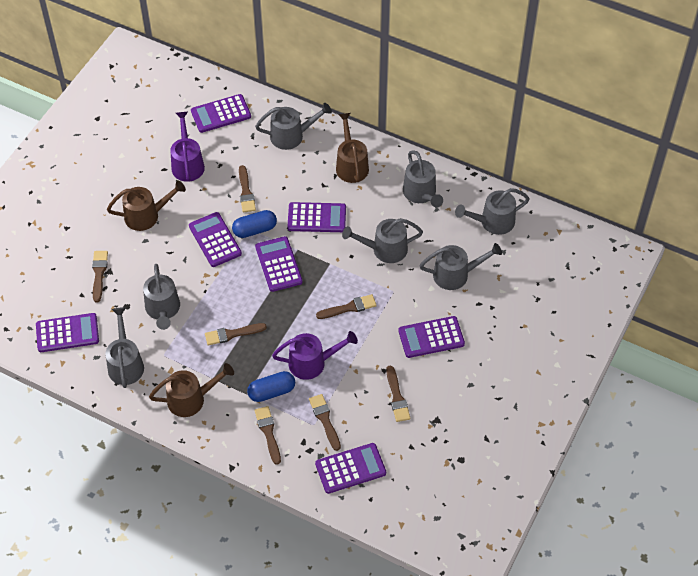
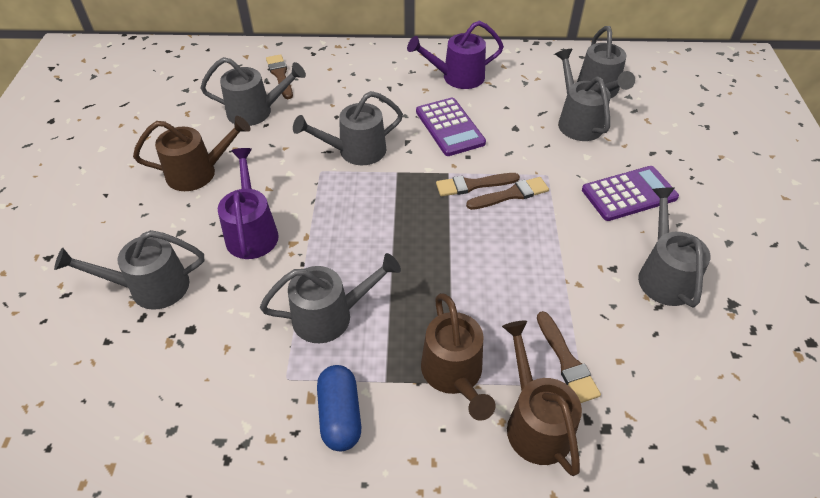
blue capsule: 2 -> 1
brown brush: 7 -> 4
purple calculator: 7 -> 2

